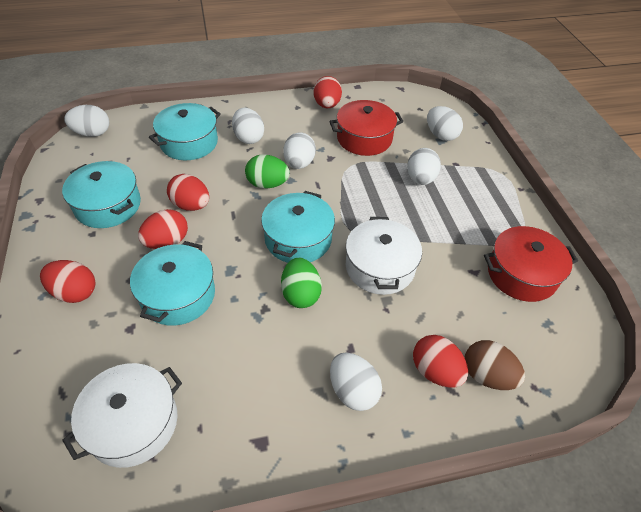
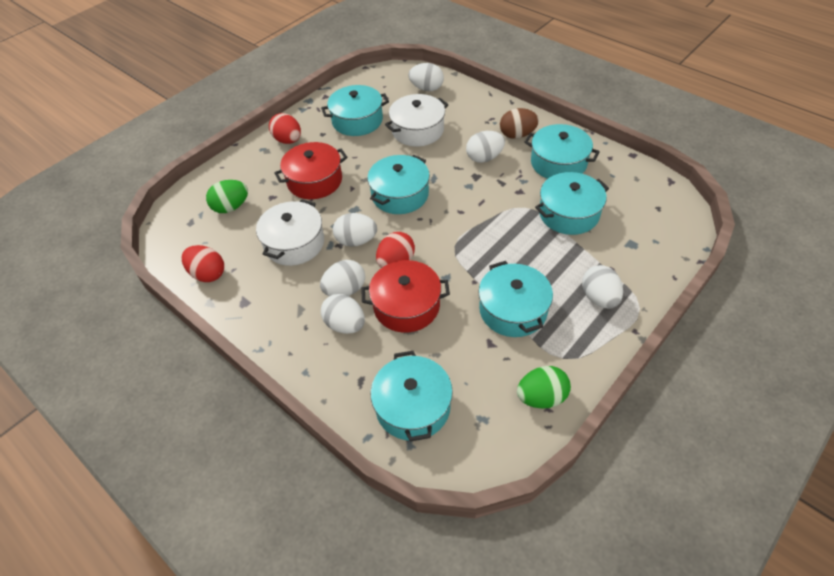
red egg: 5 -> 3
turquoise pot: 4 -> 6

